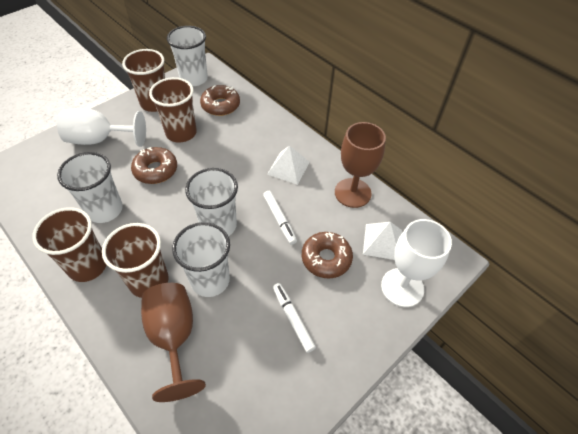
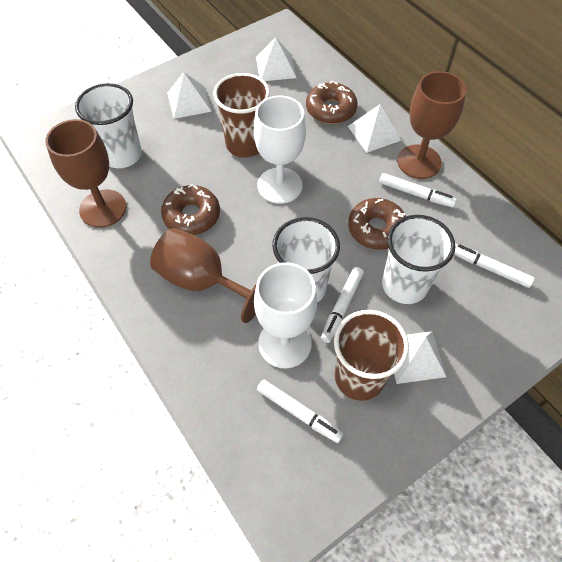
brown cup: 4 -> 2
brown goblet: 2 -> 3
white cup: 4 -> 3
white marker: 2 -> 4
white pyramid: 2 -> 4

